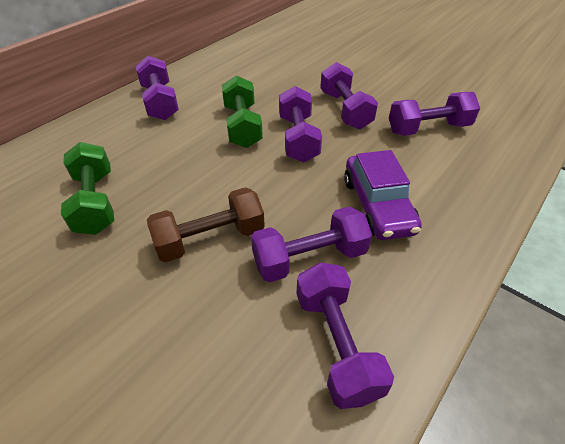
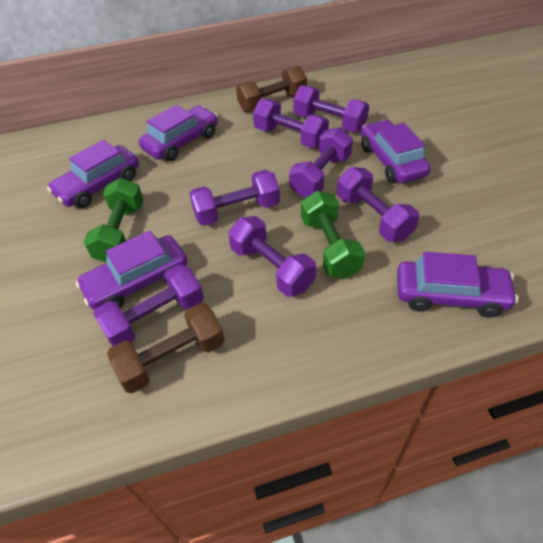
brown dumbbell: 1 -> 2
purple car: 1 -> 5
purple dumbbell: 6 -> 7

